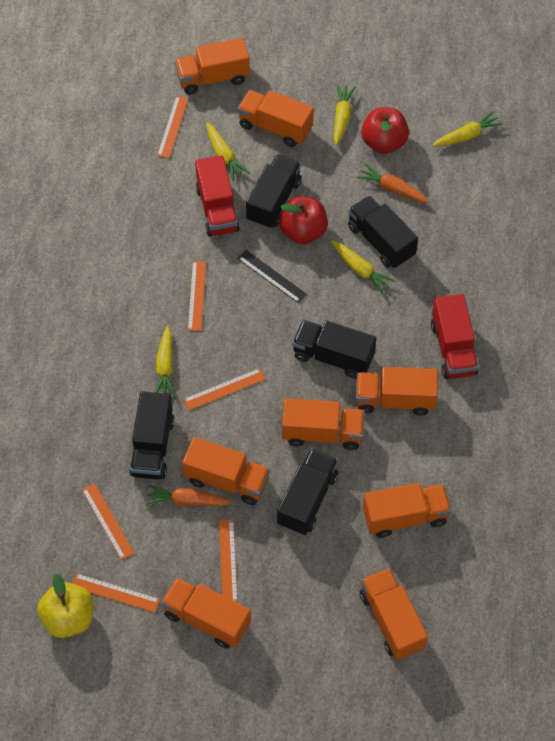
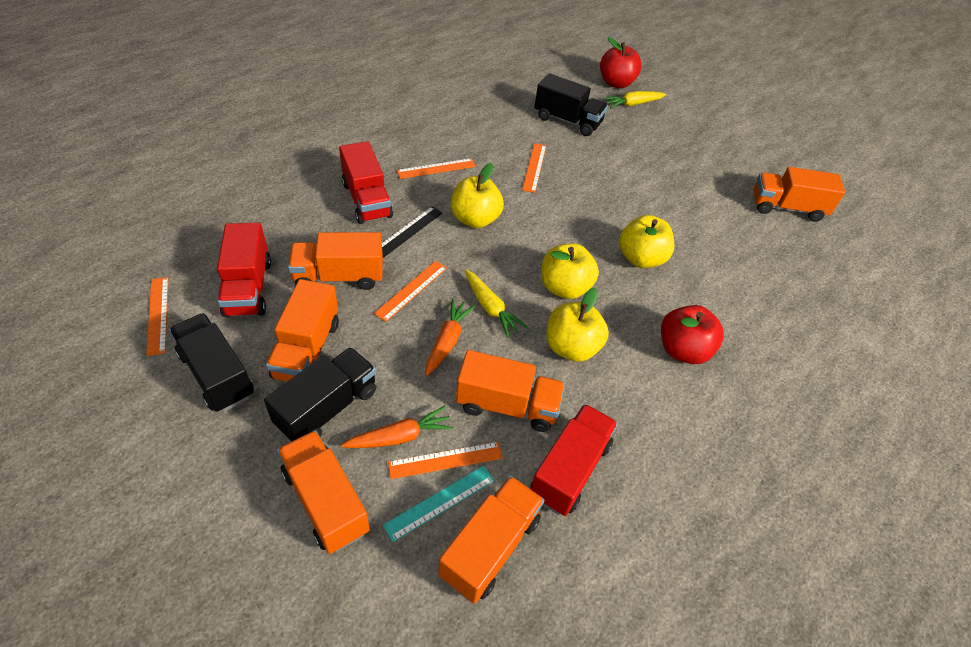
black truck: 5 -> 3
orange ruler: 6 -> 5
orange truck: 8 -> 6
red truck: 2 -> 3
turquoise ruler: 0 -> 1
yellow apple: 1 -> 4
yellow carrot: 5 -> 2

